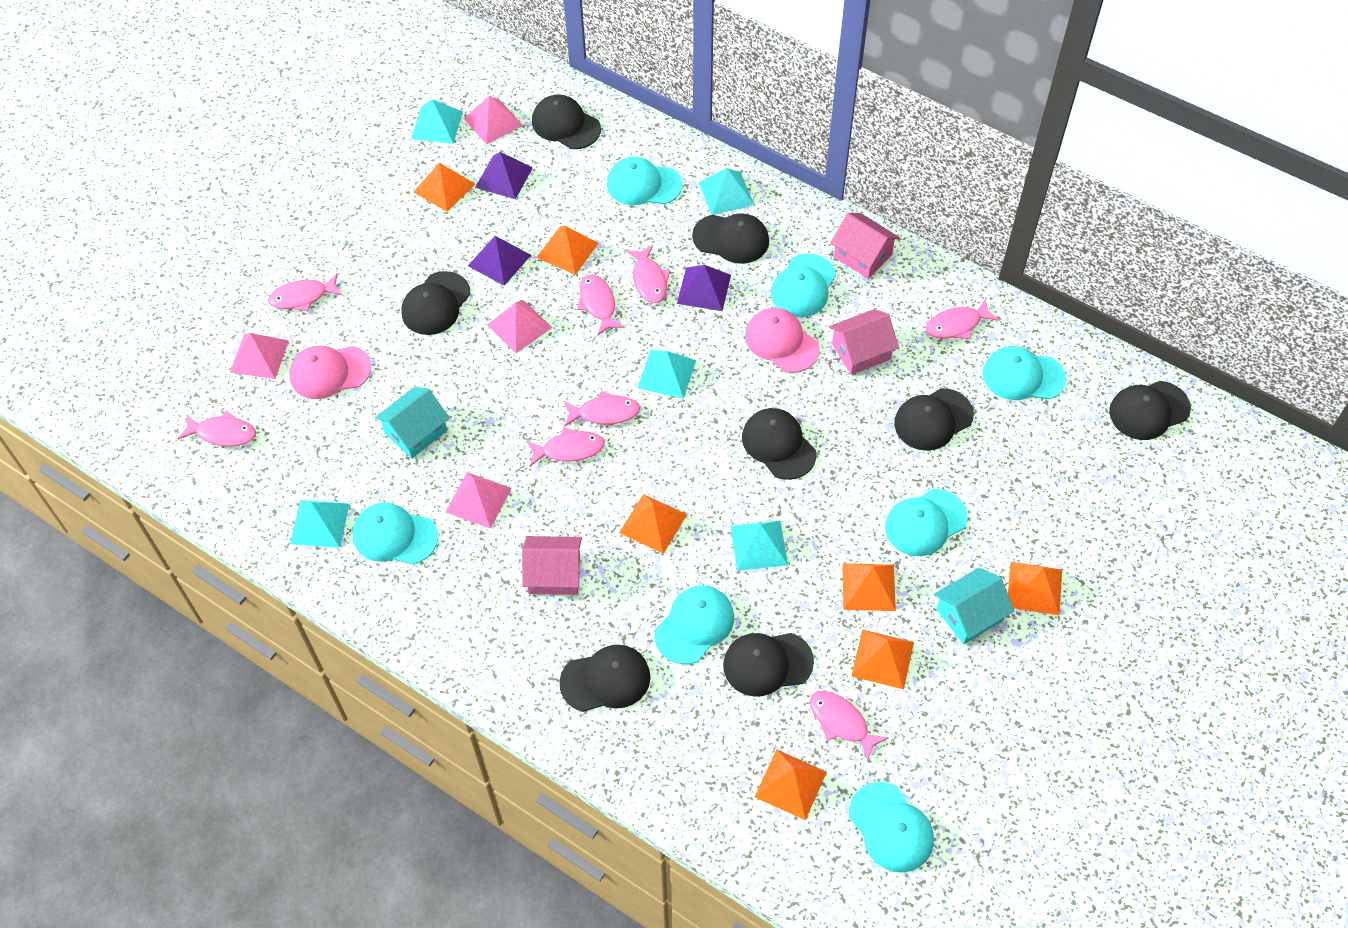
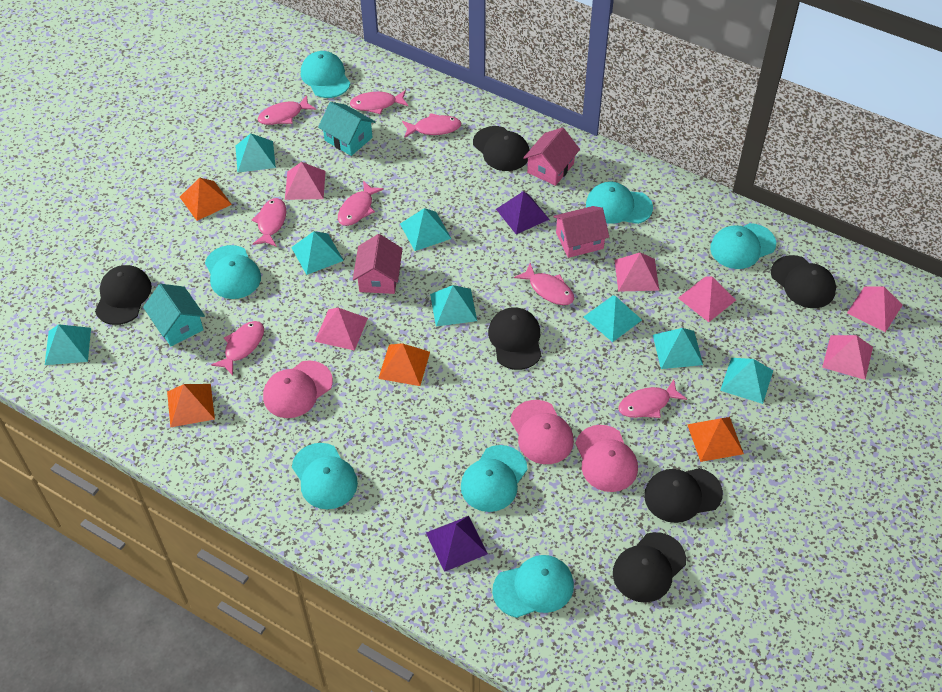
black cap: 8 -> 6
orange pyramid: 7 -> 4
pink cap: 2 -> 3
pink pyramid: 4 -> 6
purple pyramid: 3 -> 2
turquoise pyramid: 5 -> 8

